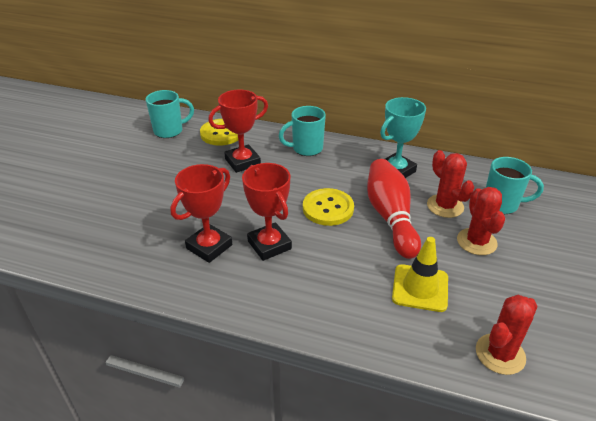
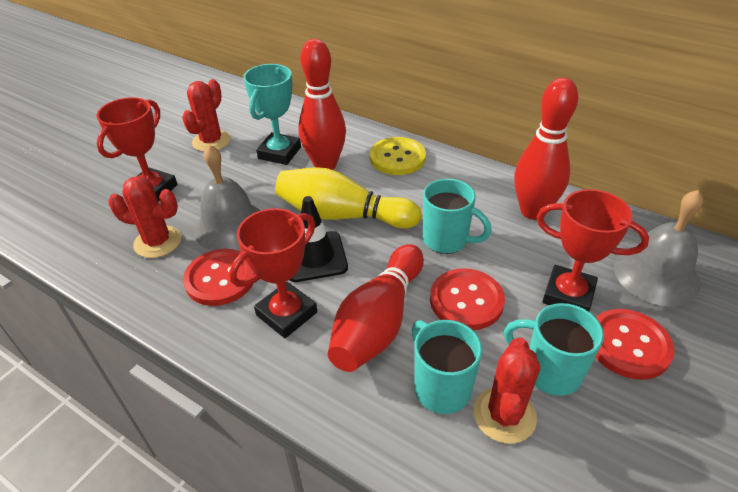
black traffic cone: 0 -> 1
grey bell: 0 -> 2
red bowling pin: 1 -> 3
red button: 0 -> 3
yellow bowling pin: 0 -> 1
yellow button: 2 -> 1
yellow traffic cone: 1 -> 0

